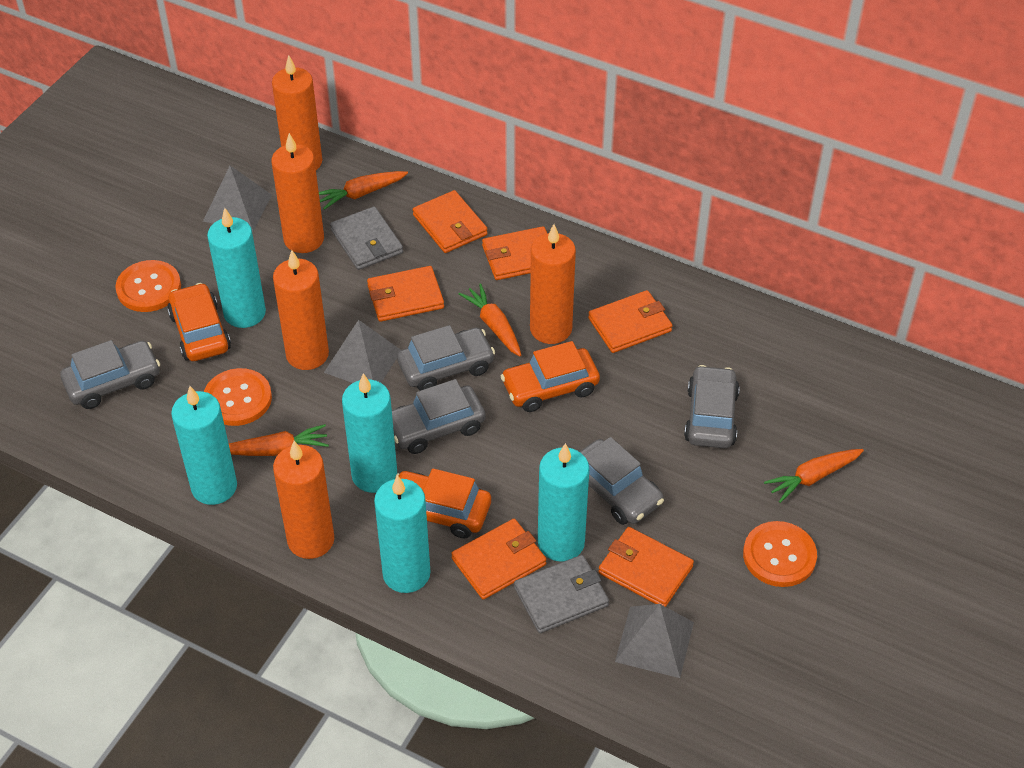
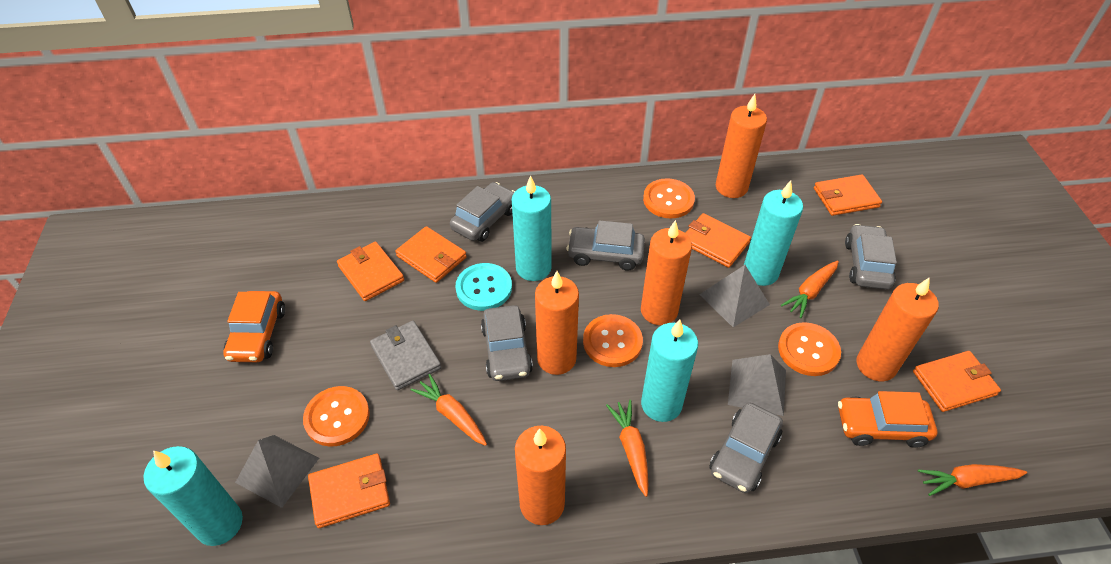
grey wallet: 2 -> 1
orange button: 3 -> 4
orange car: 3 -> 2
turquoise button: 0 -> 1
turquoise candle: 5 -> 4

